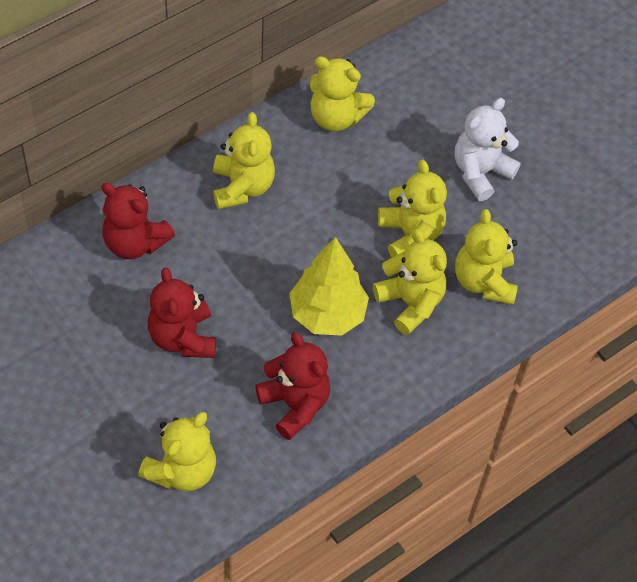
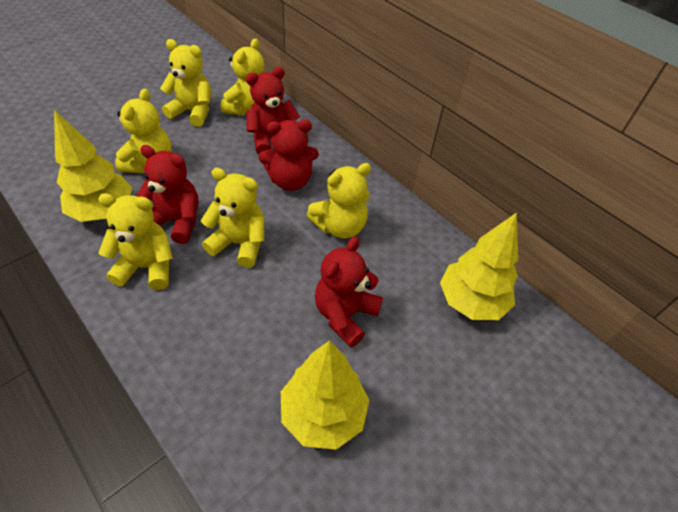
red teddy bear: 3 -> 4
white teddy bear: 1 -> 0
yellow tree: 1 -> 3

